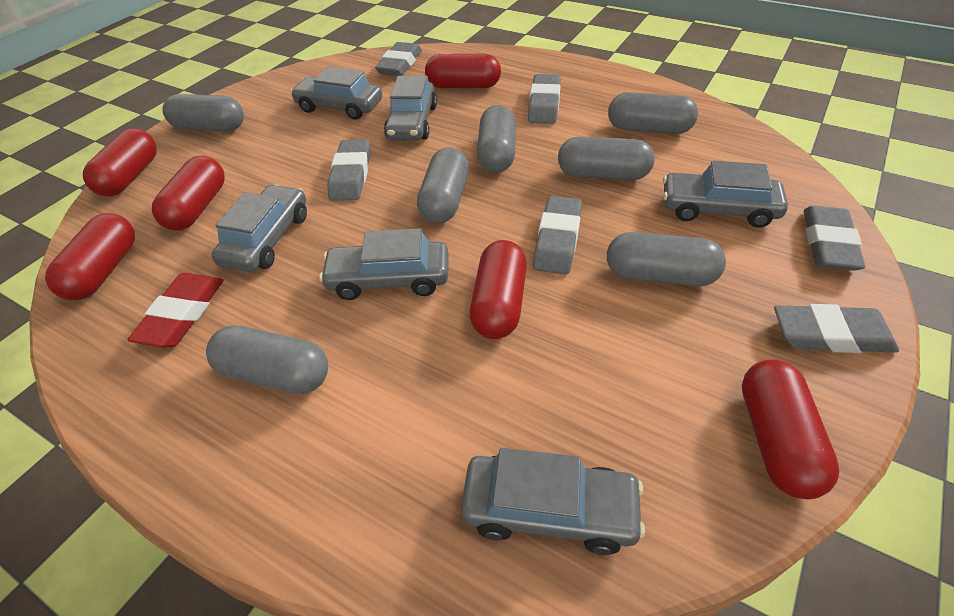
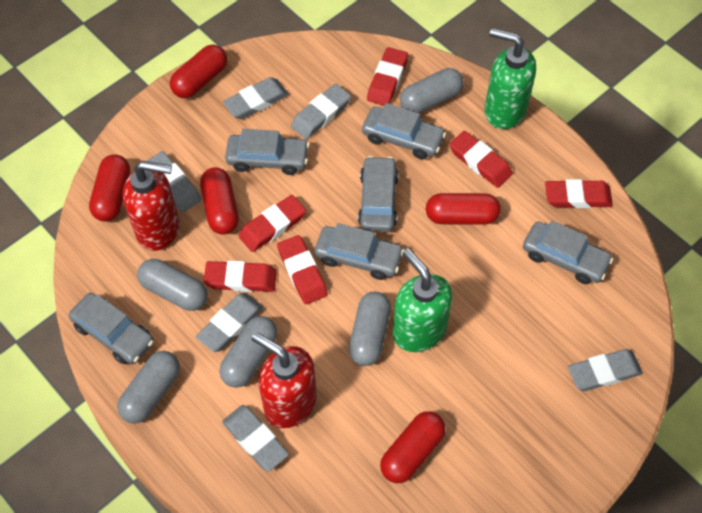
green soap dispenser: 0 -> 2
grey capsule: 7 -> 5
red capsule: 6 -> 5
red eraser: 1 -> 6
red soap dispenser: 0 -> 2

